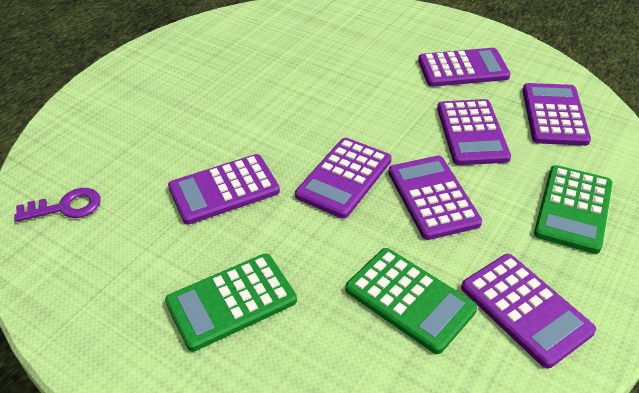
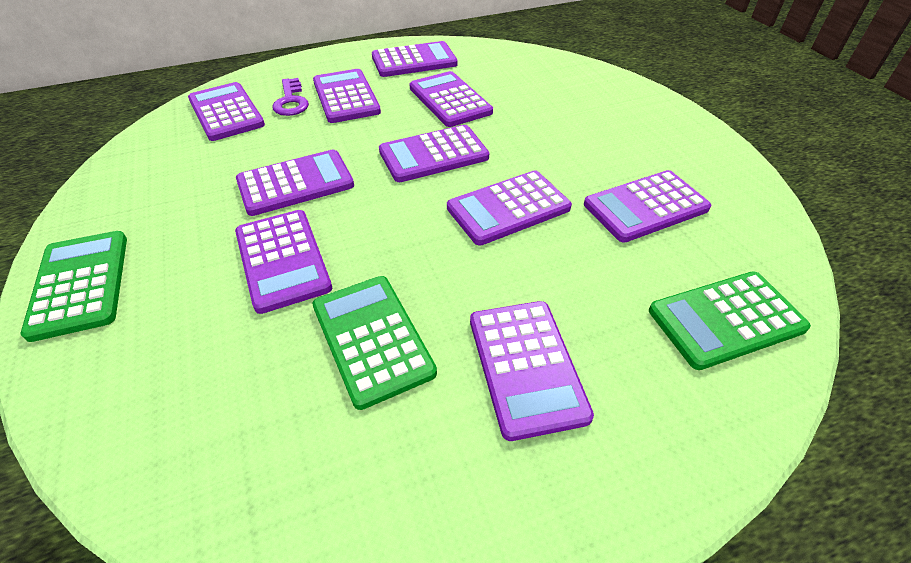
purple calculator: 7 -> 10

